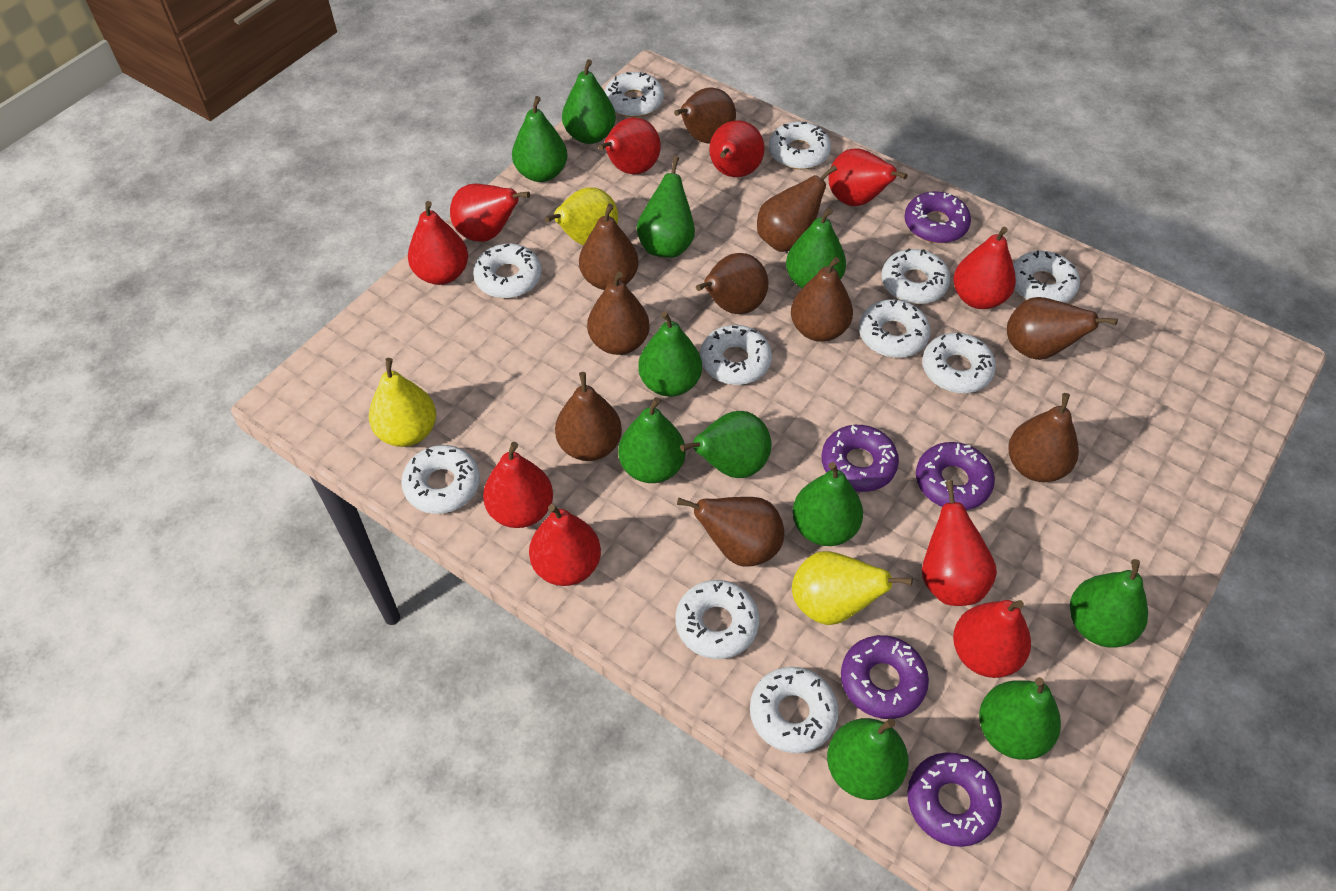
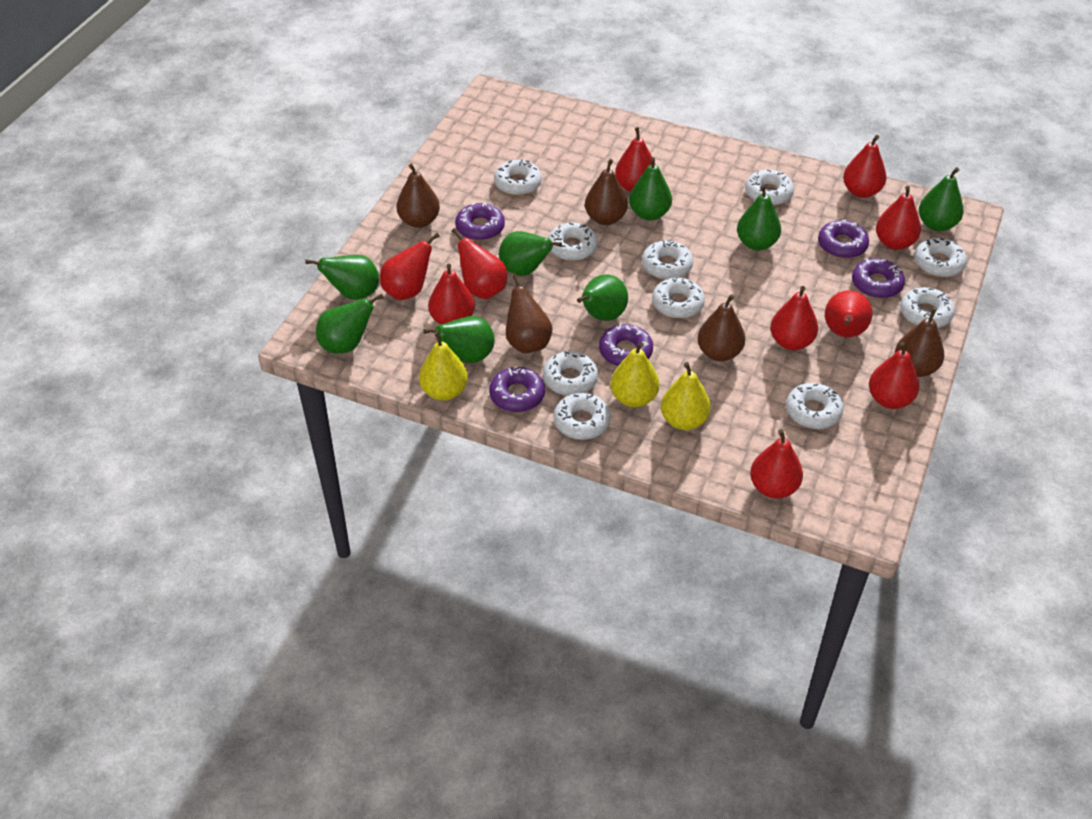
brown pear: 10 -> 5
green pear: 11 -> 8
white donut: 11 -> 10

